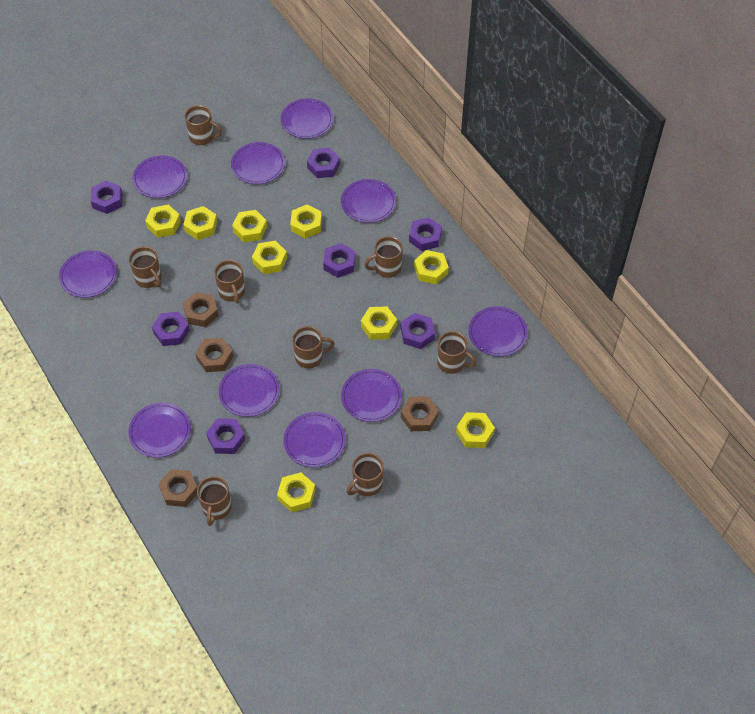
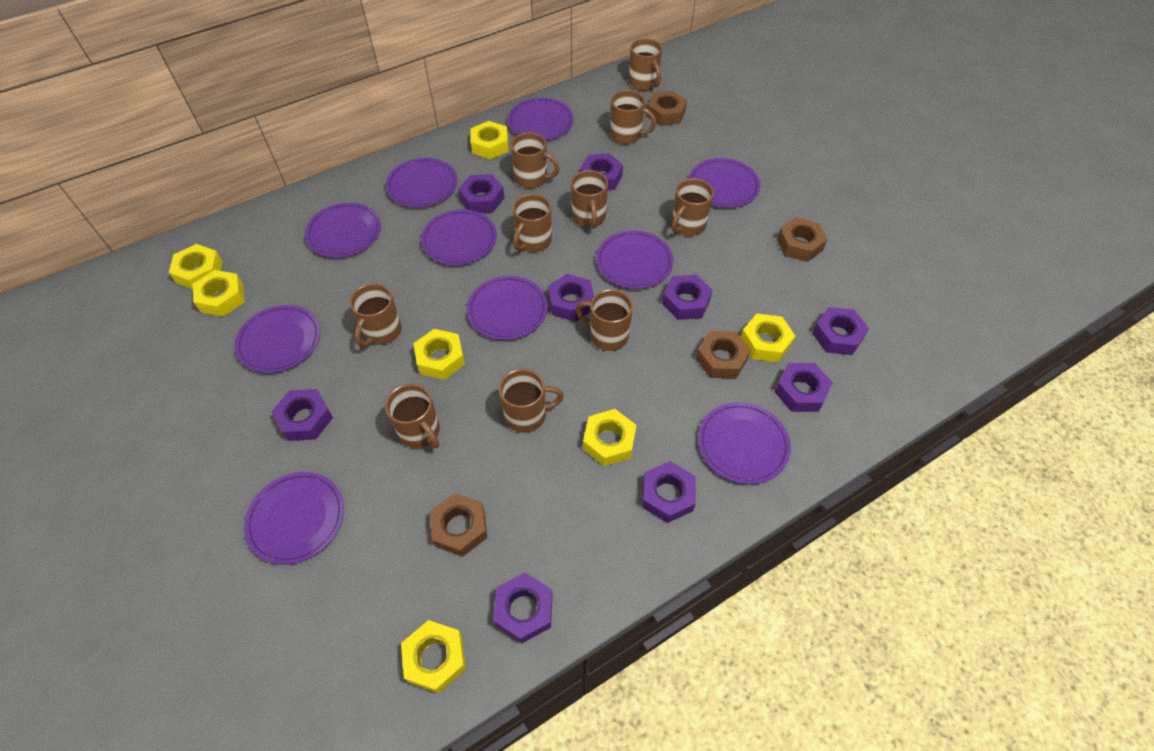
brown mug: 8 -> 10
purple nut: 7 -> 9
yellow nut: 9 -> 7

